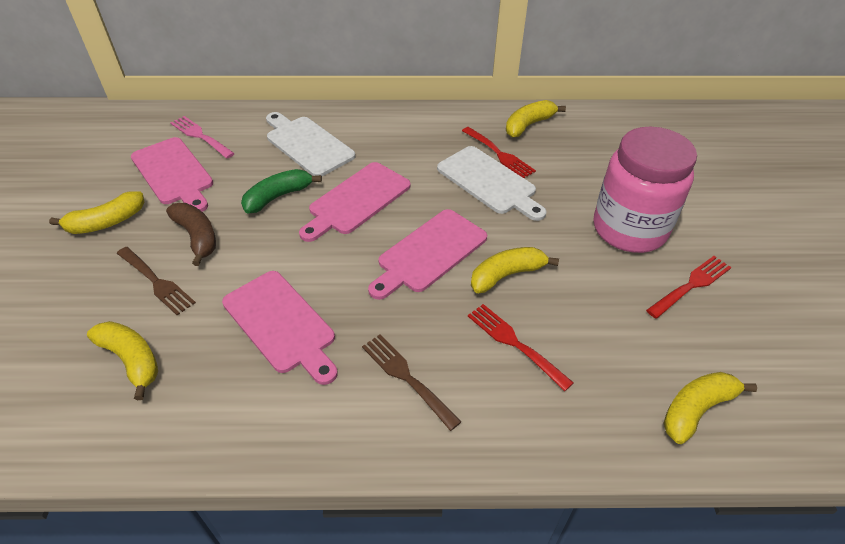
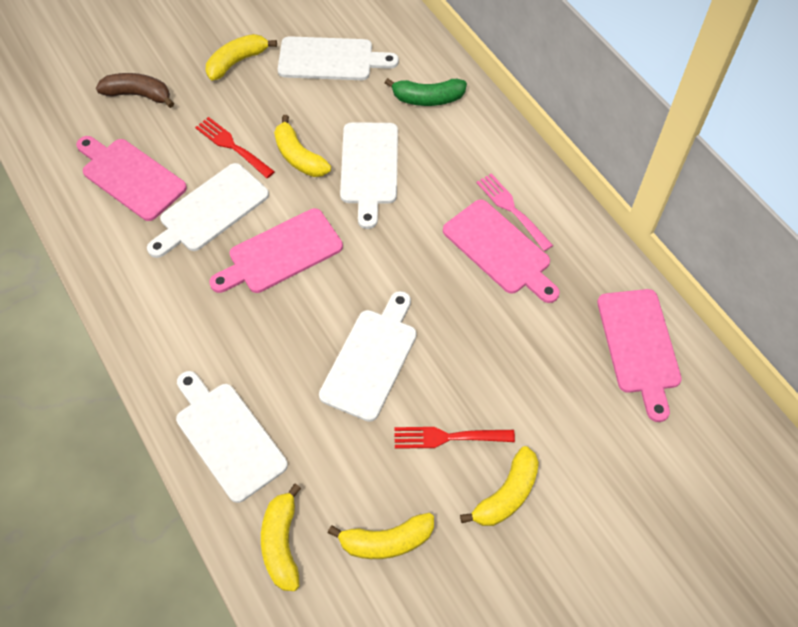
brown fork: 2 -> 0
pink jar: 1 -> 0
red fork: 3 -> 2
white cutting board: 2 -> 5

